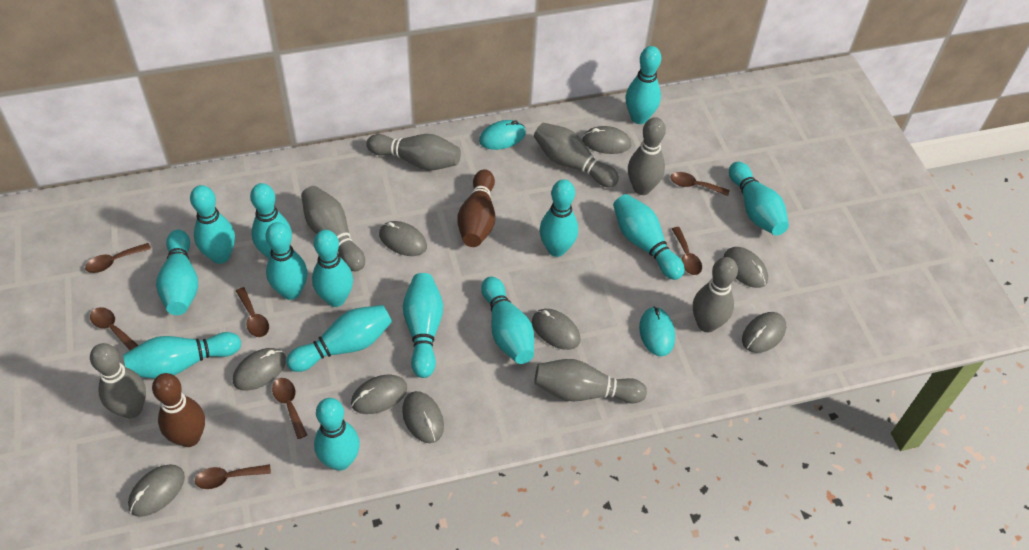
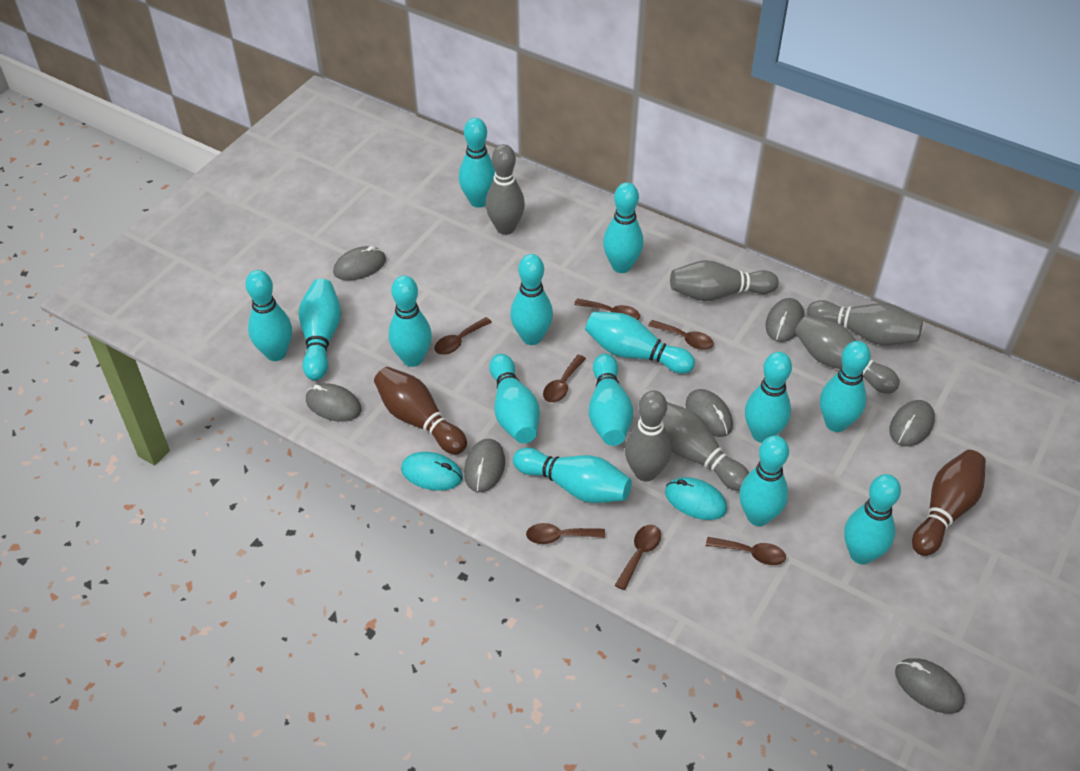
grey bowling pin: 7 -> 6
grey mouse: 9 -> 7

